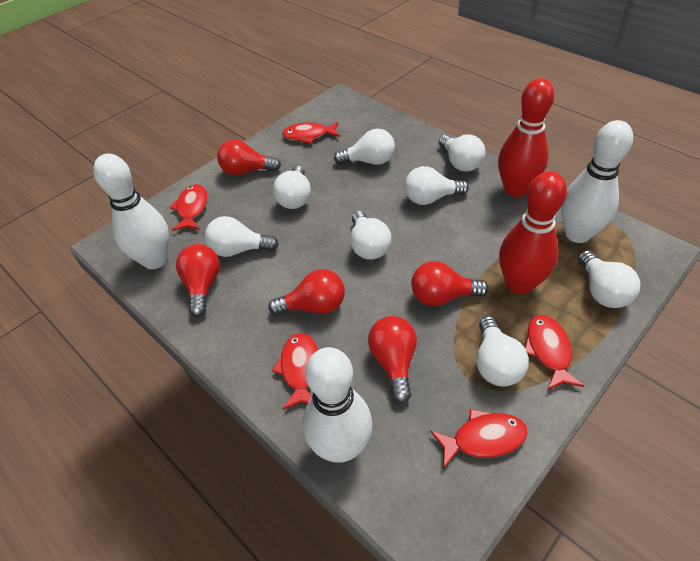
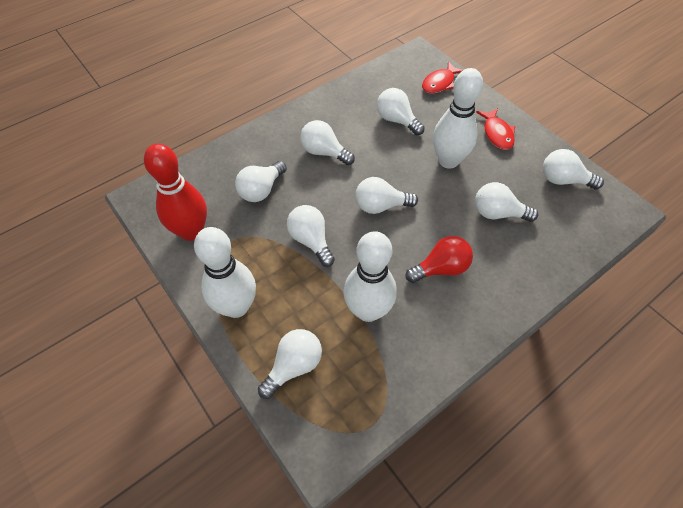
red bowling pin: 2 -> 1
red fish: 5 -> 2
red light bulb: 5 -> 1

